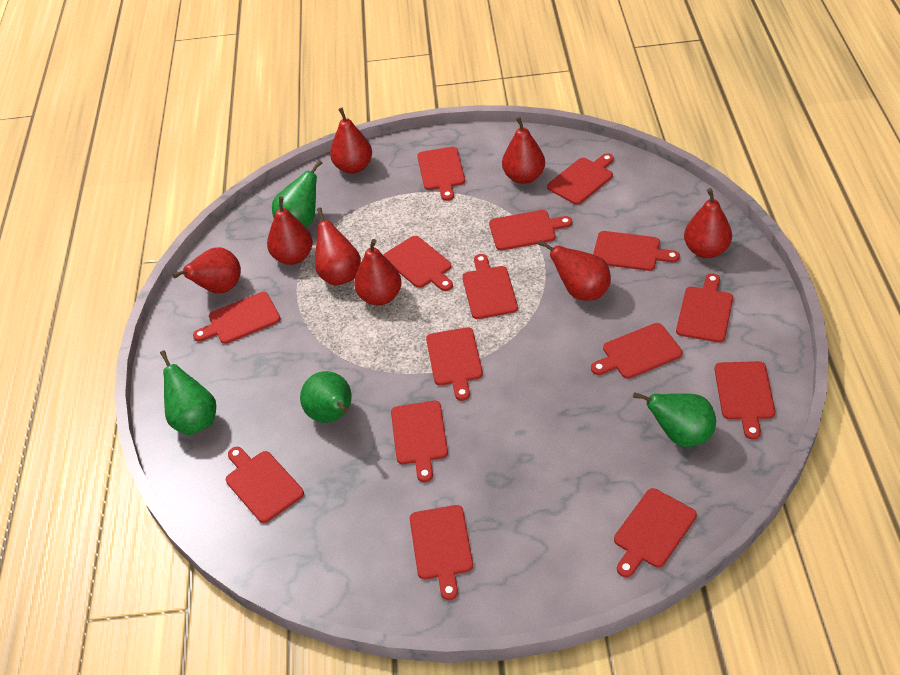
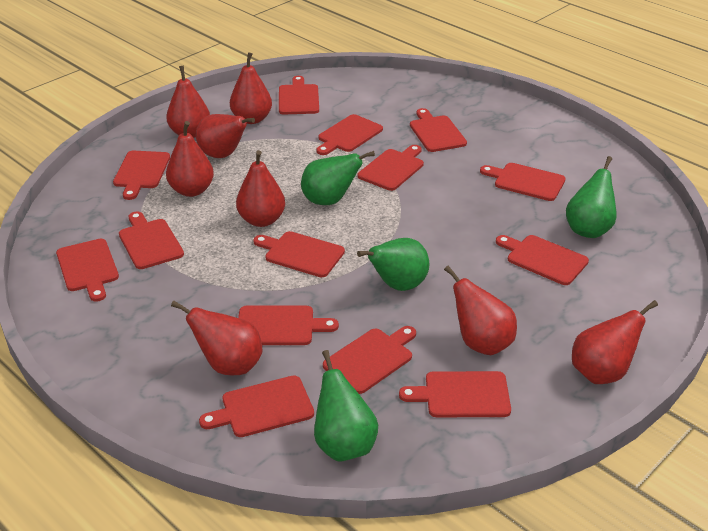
red cutting board: 15 -> 14

